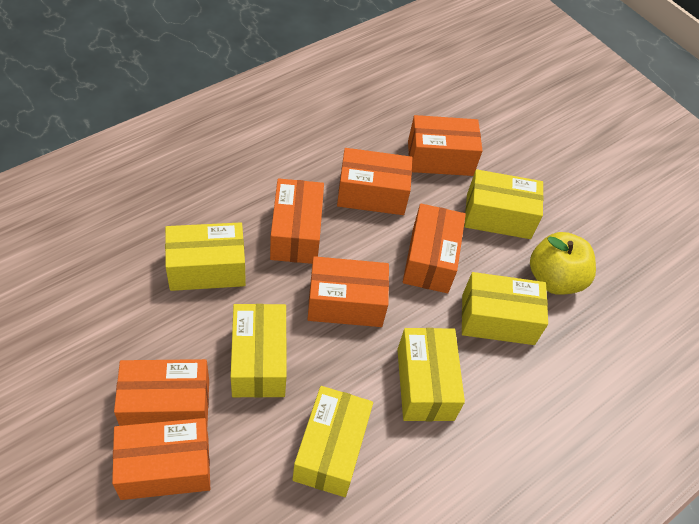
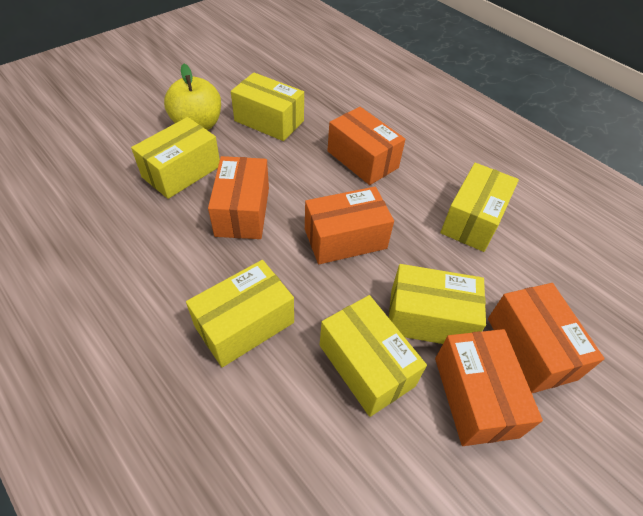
orange box: 7 -> 5

